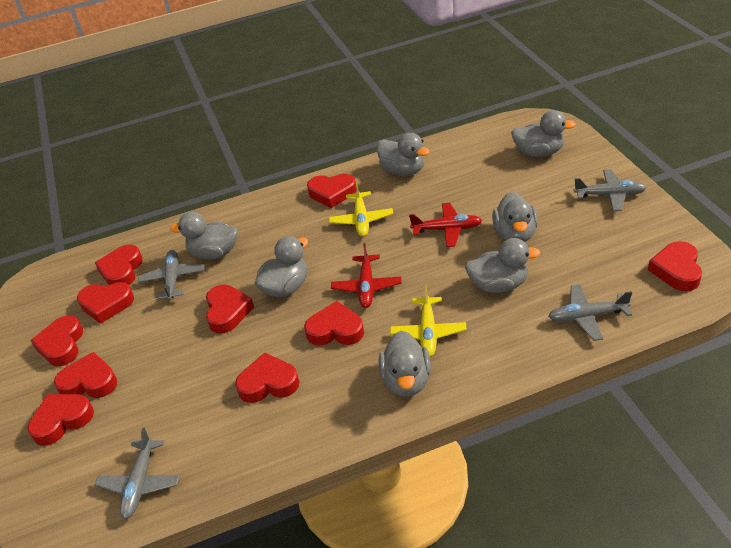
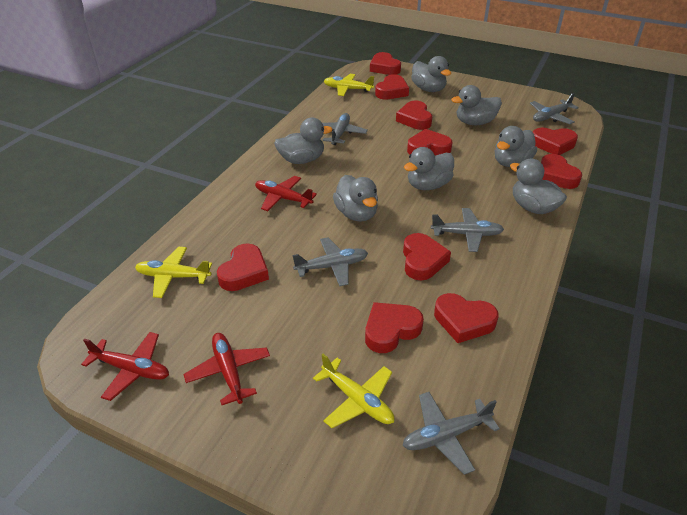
grey plane: 4 -> 5
red plane: 2 -> 3
yellow plane: 2 -> 3

